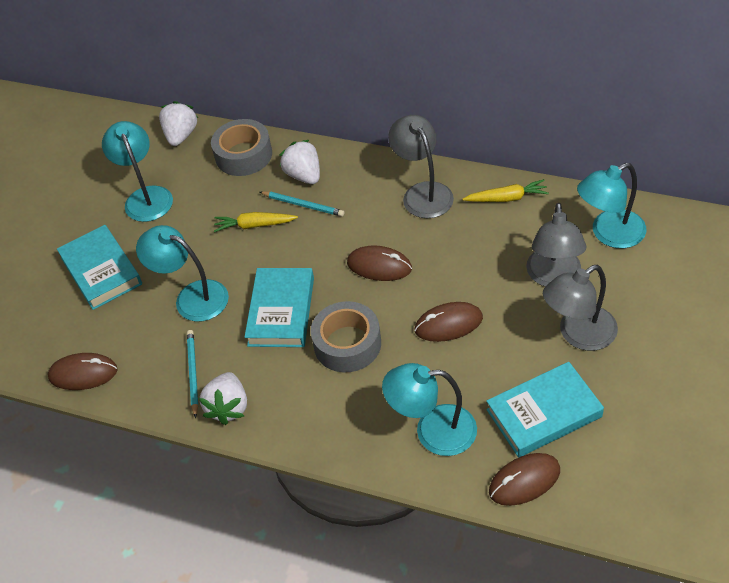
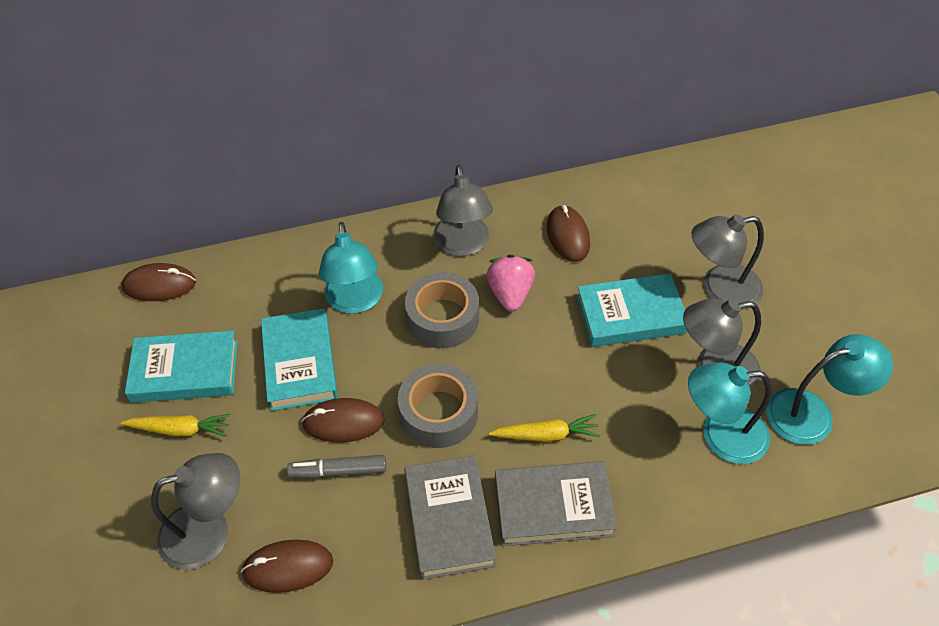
grey book: 0 -> 2
grey lamp: 3 -> 4
grey marker: 0 -> 1
pink strawberry: 0 -> 1
turquoise lamp: 4 -> 3
turquoise pencil: 2 -> 0
white strawberry: 3 -> 0

